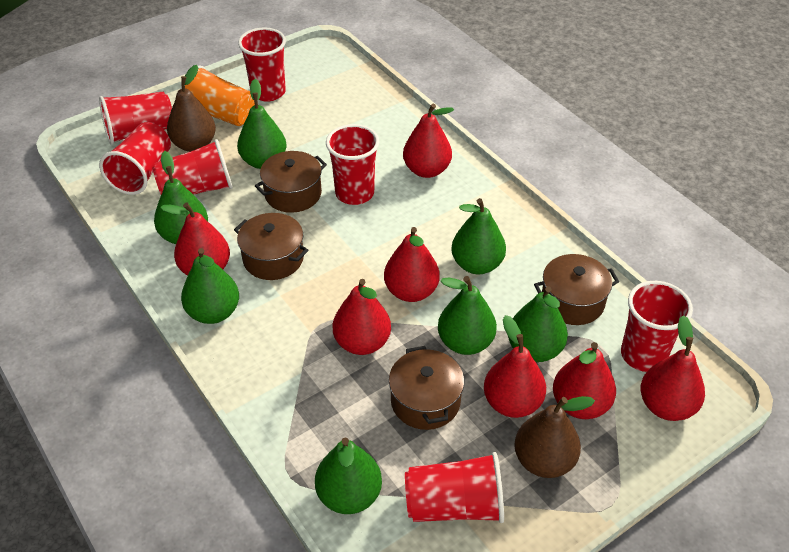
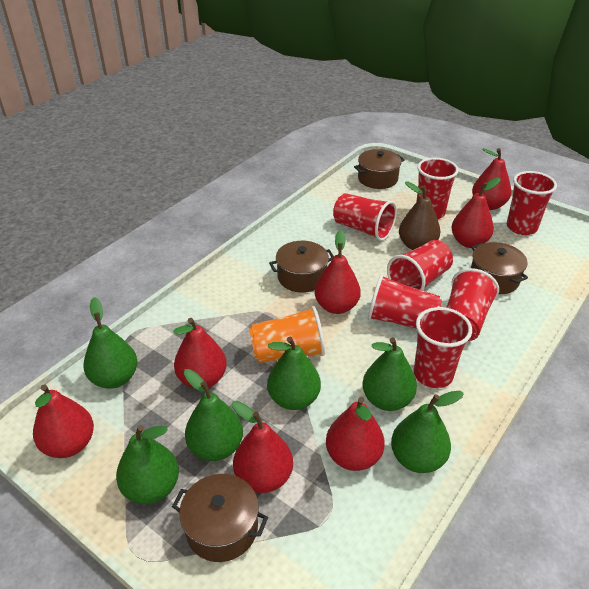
brown pear: 2 -> 1
green pear: 7 -> 6

